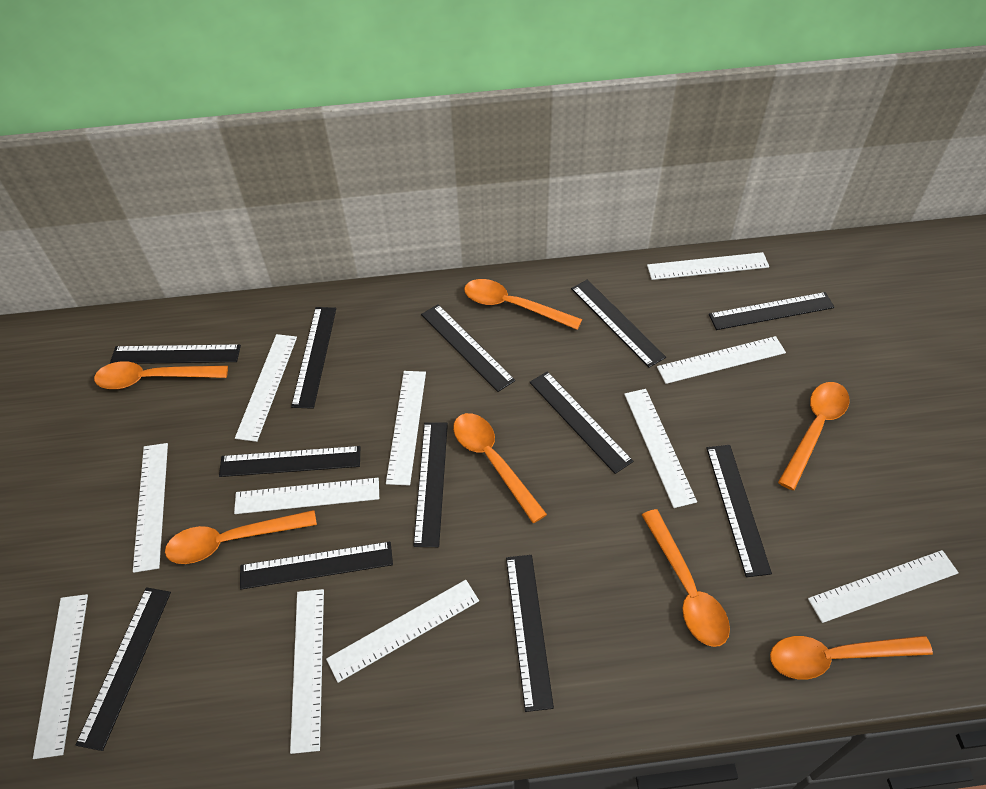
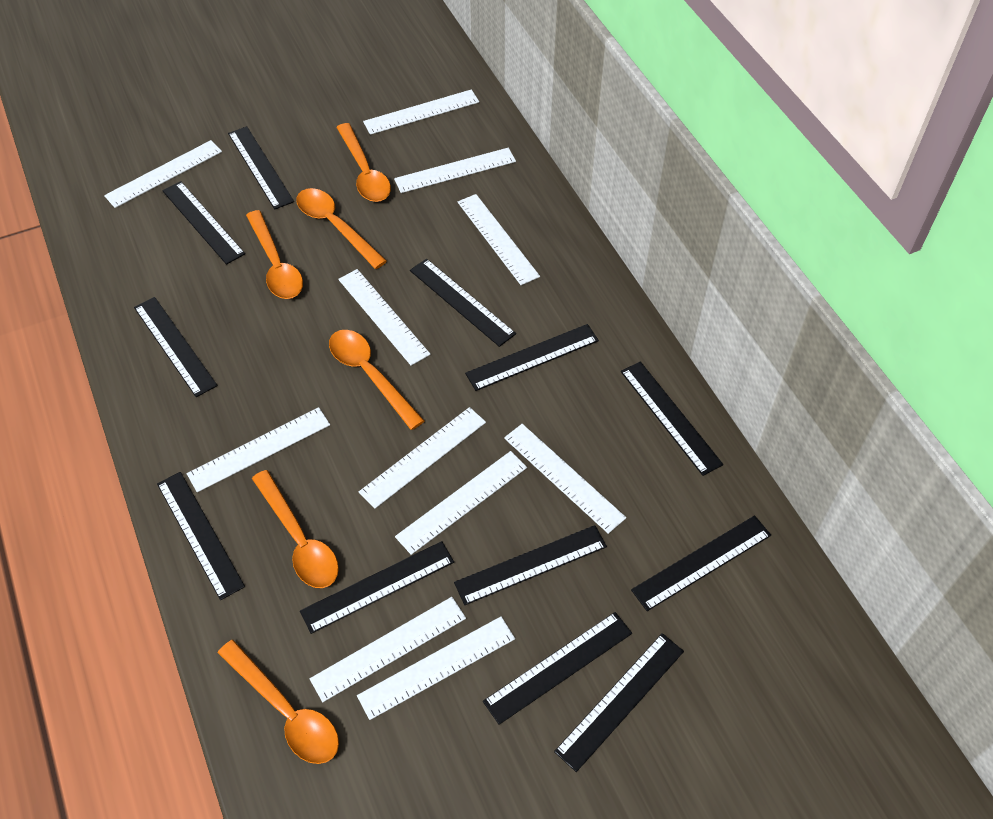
orange spoon: 7 -> 6

